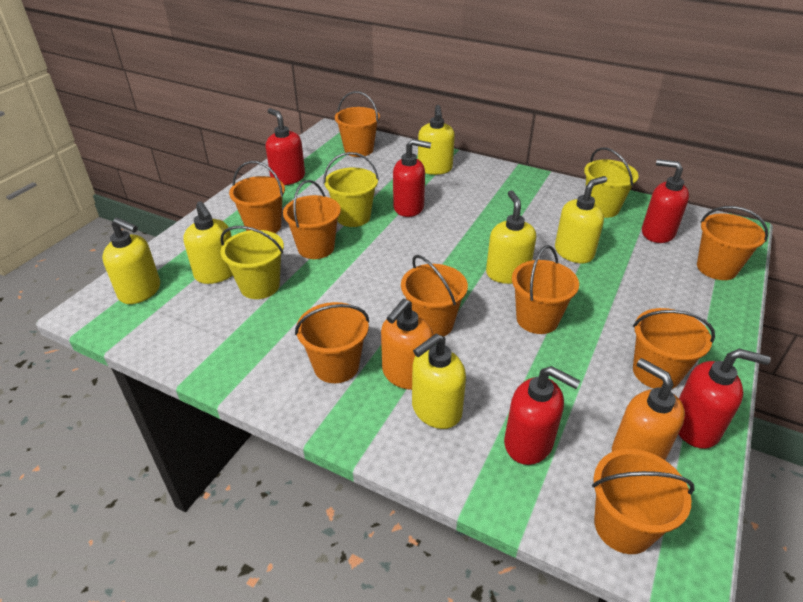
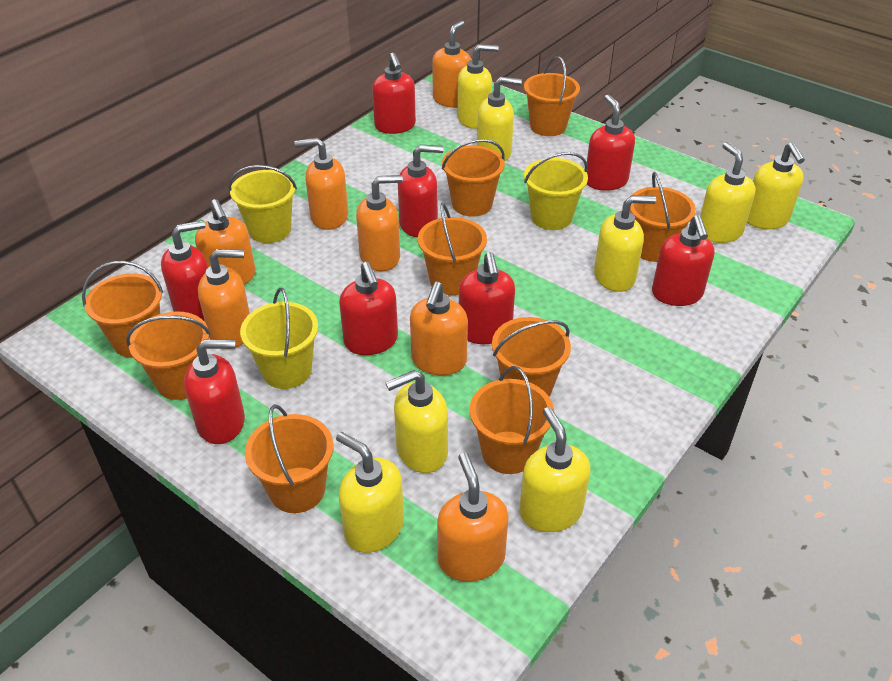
orange soap dispenser: 2 -> 7
red soap dispenser: 5 -> 8
yellow soap dispenser: 6 -> 8

